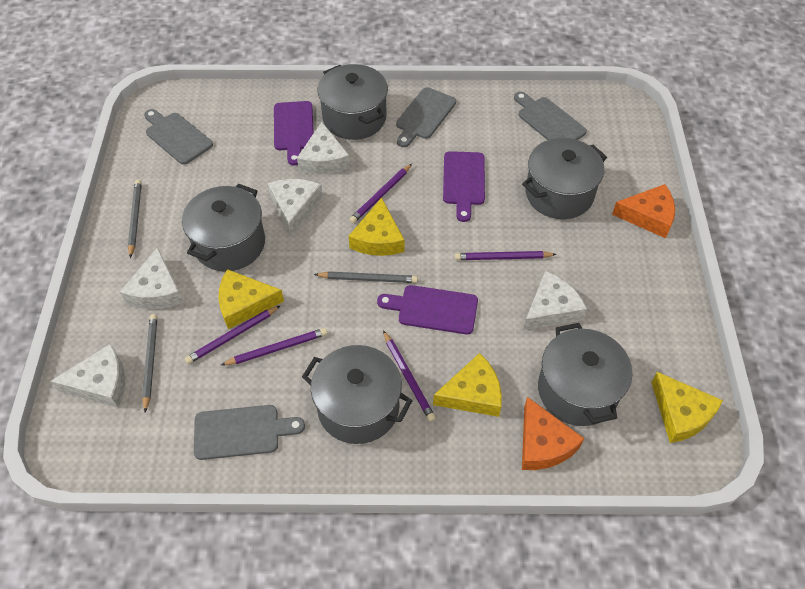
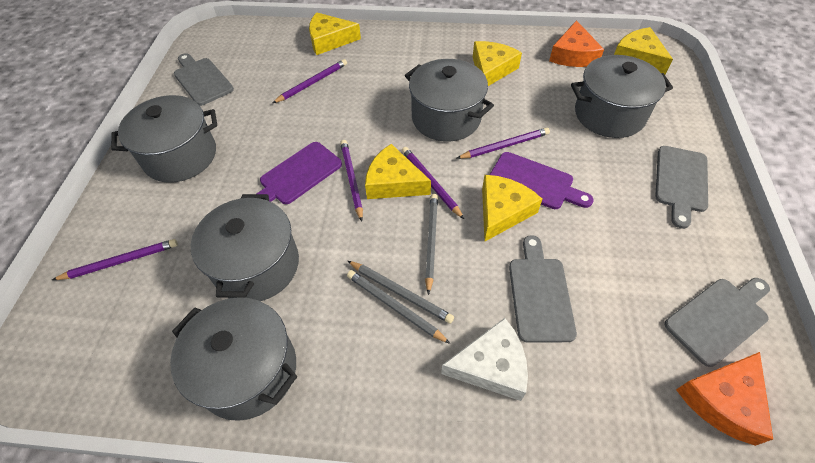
purple cutting board: 3 -> 2
white cheese: 5 -> 1
yellow cheese: 4 -> 5

